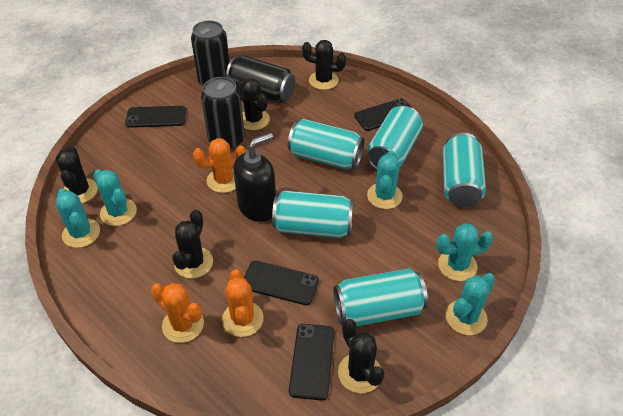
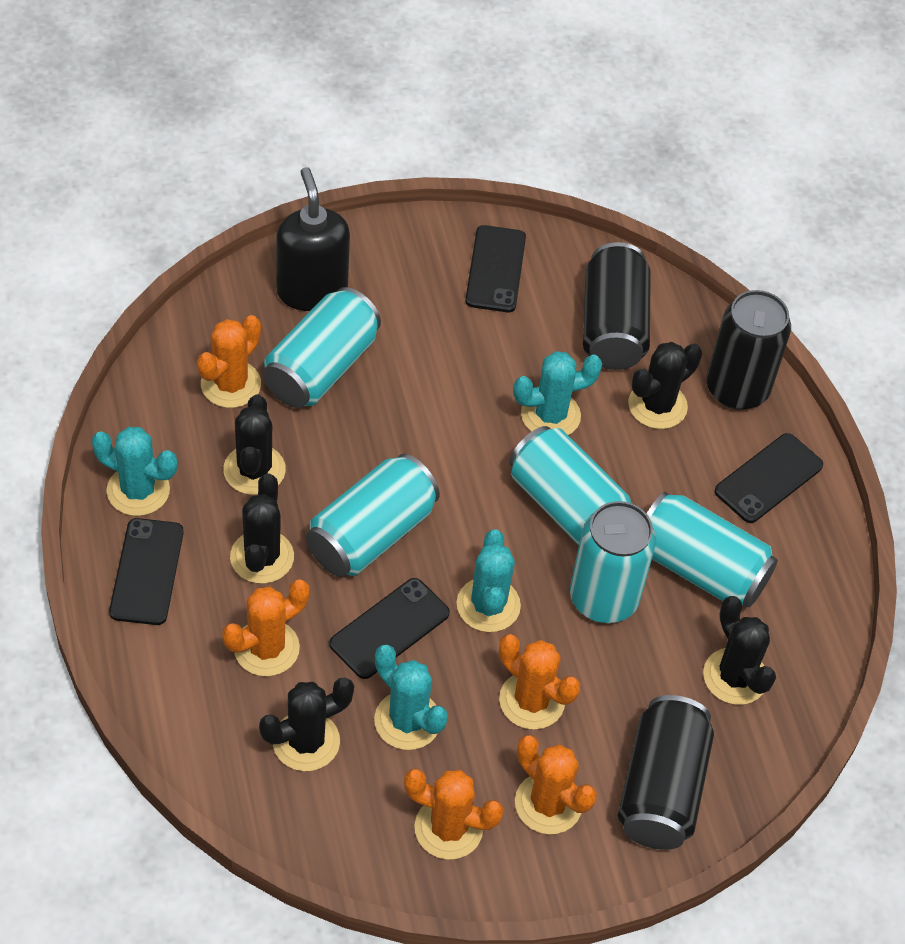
orange cactus: 3 -> 5
turquoise cactus: 5 -> 4

